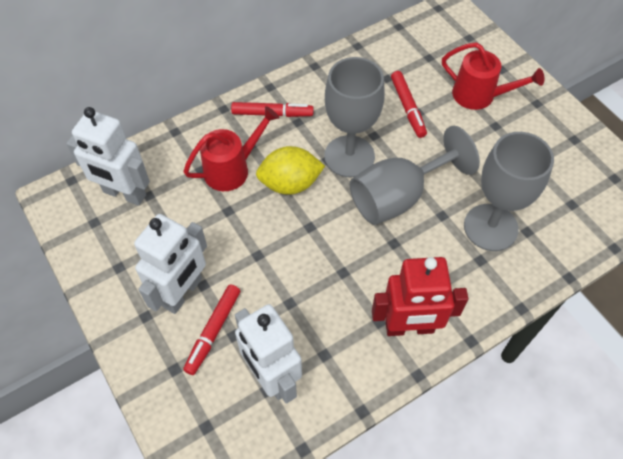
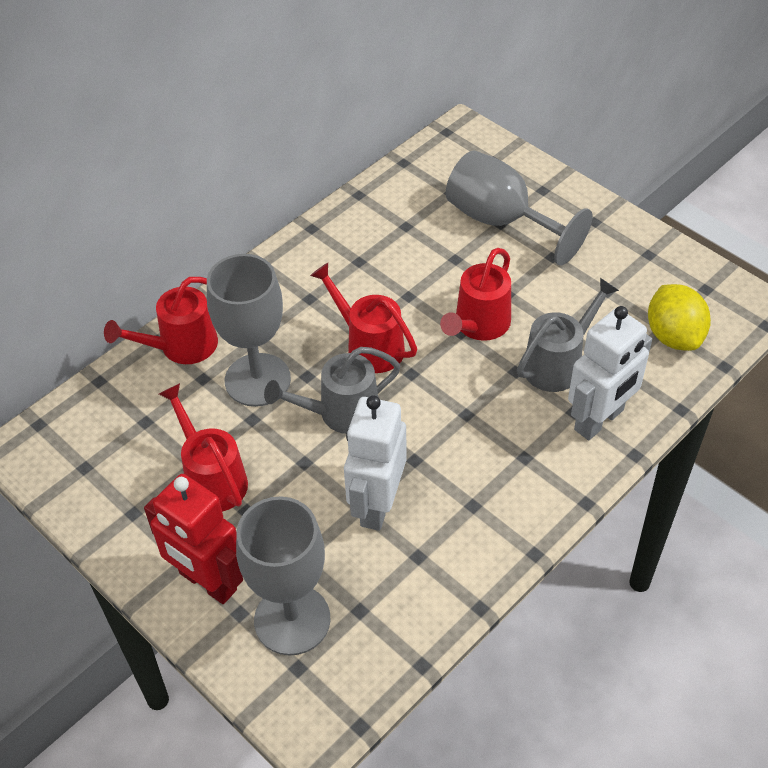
grey watering can: 0 -> 2
red marker: 3 -> 0
red watering can: 2 -> 4
white robot: 3 -> 2

